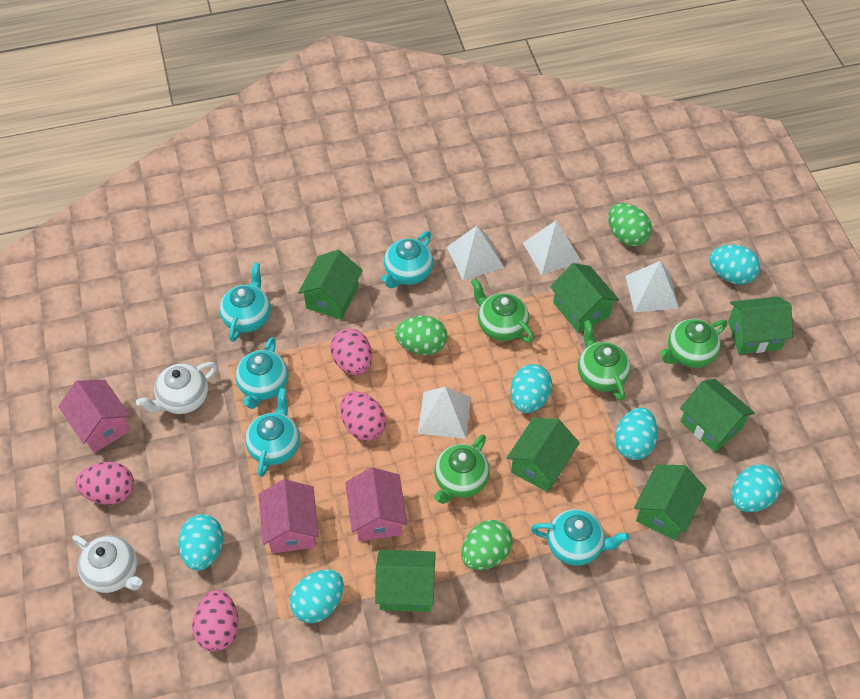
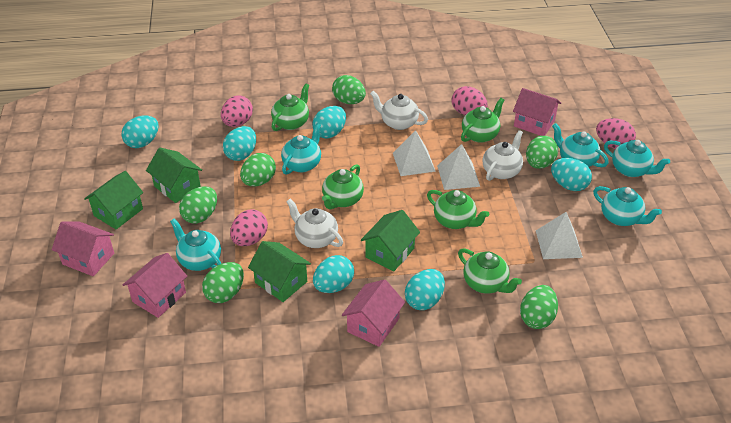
green egg: 3 -> 6
green house: 7 -> 4
green teapot: 4 -> 5
pink house: 3 -> 4
white pyramid: 4 -> 3
white teapot: 2 -> 3

